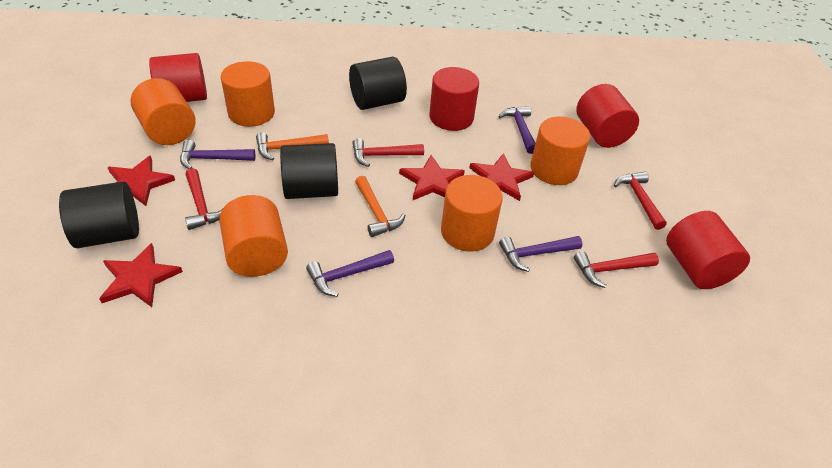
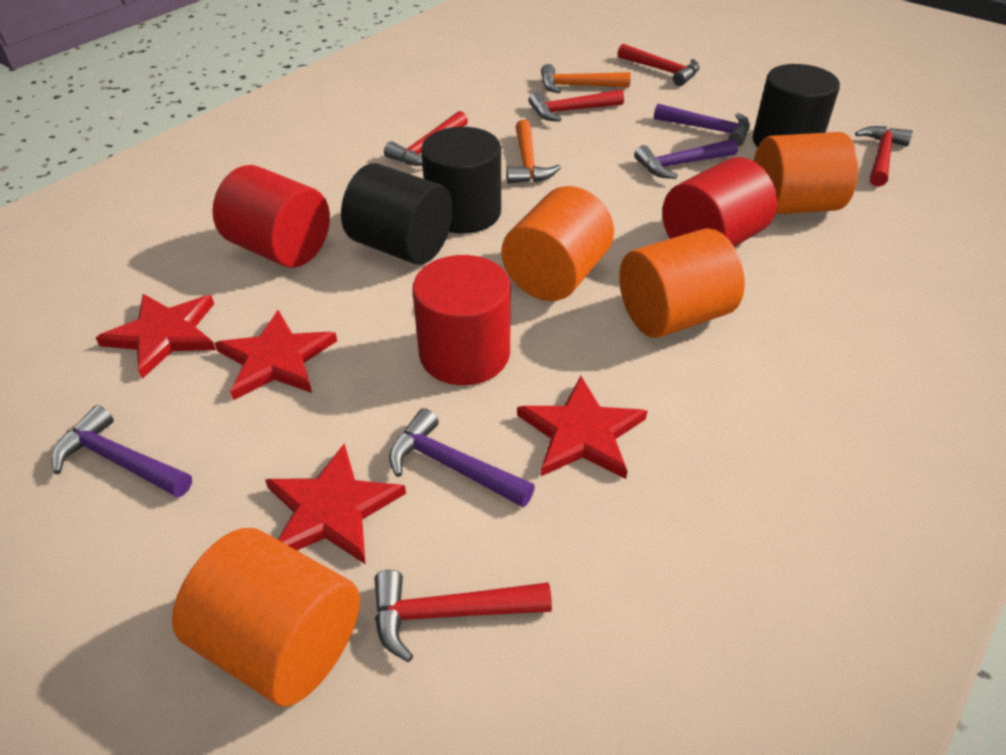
orange cylinder: 5 -> 4
red cylinder: 4 -> 3
red hammer: 4 -> 5

